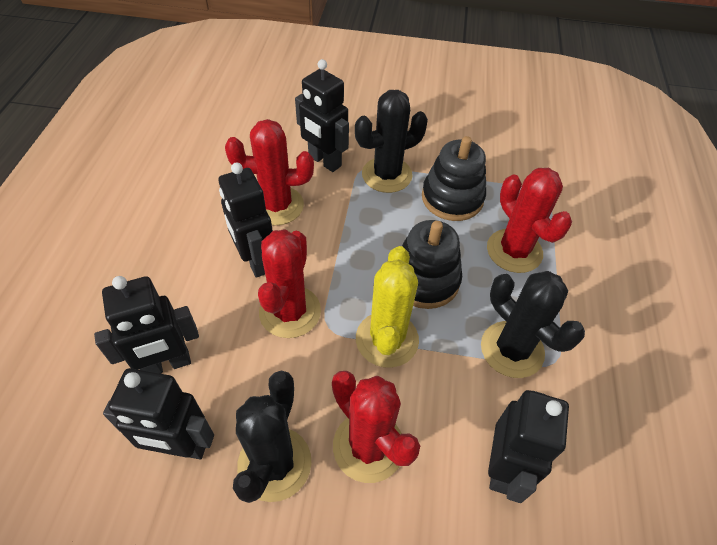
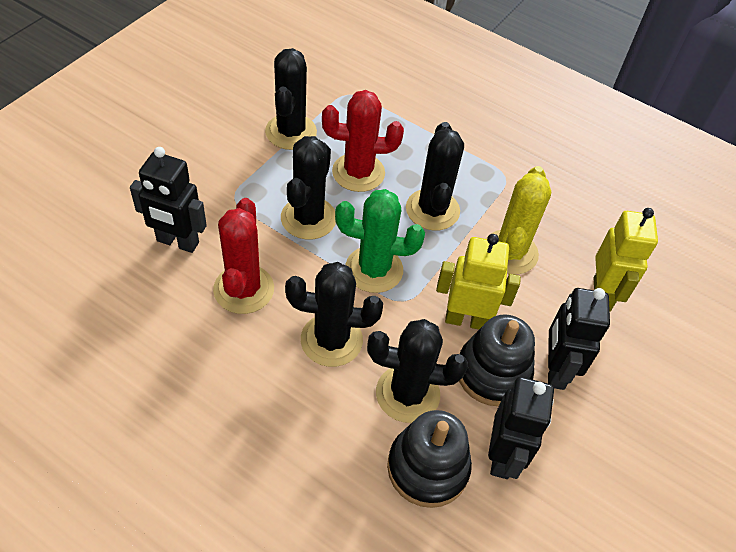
black cactus: 3 -> 5
black robot: 5 -> 3
green cactus: 0 -> 1
red cactus: 4 -> 2
yellow robot: 0 -> 2

